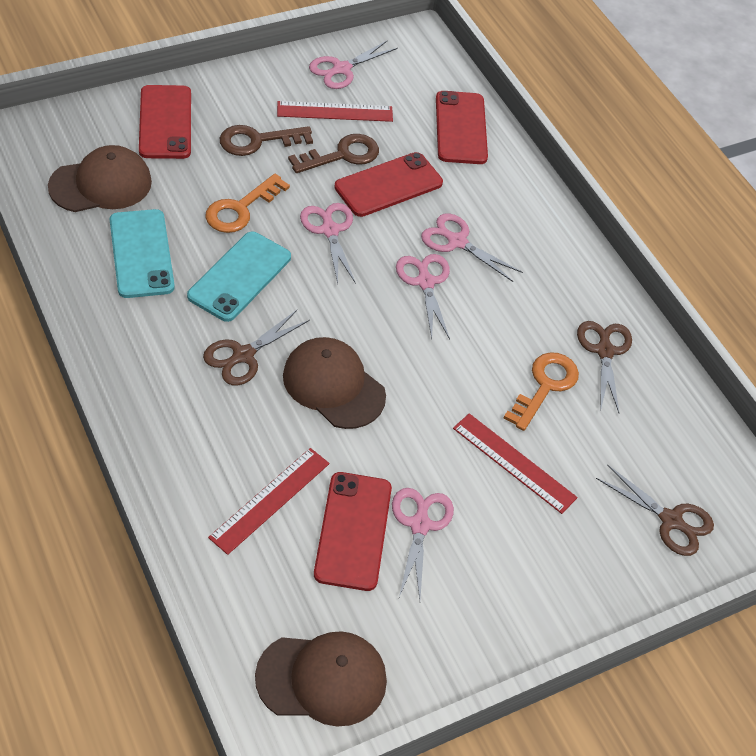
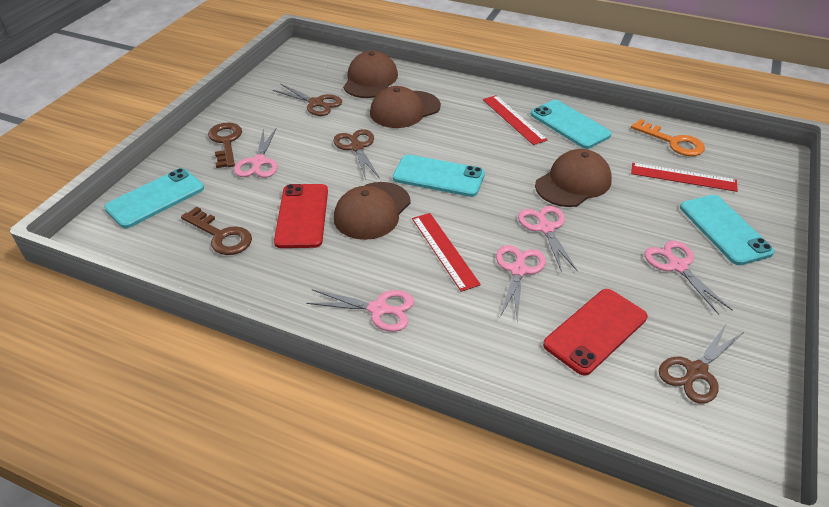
brown cap: 3 -> 4
orange key: 2 -> 1
red phone: 4 -> 2
turquoise phone: 2 -> 4

